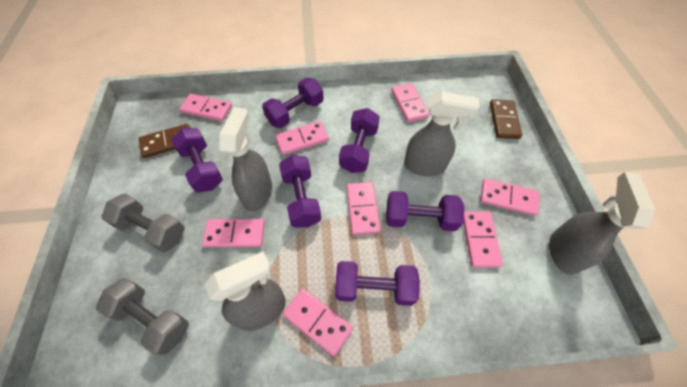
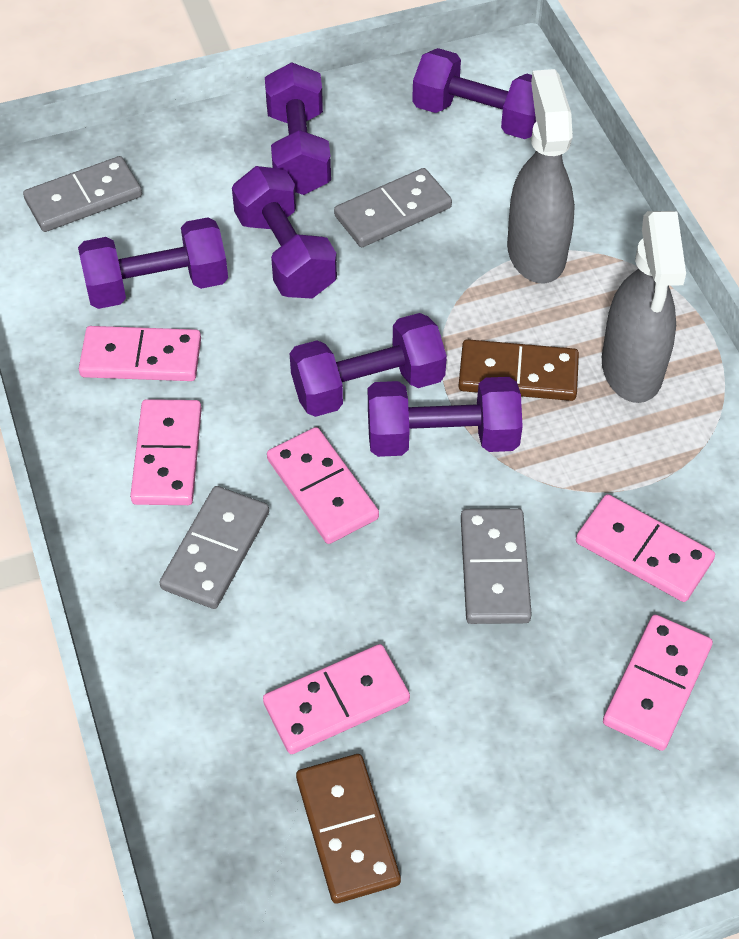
grey domino: 0 -> 4
grey dumbbell: 2 -> 0
grey spray bottle: 4 -> 2
pink domino: 8 -> 6

